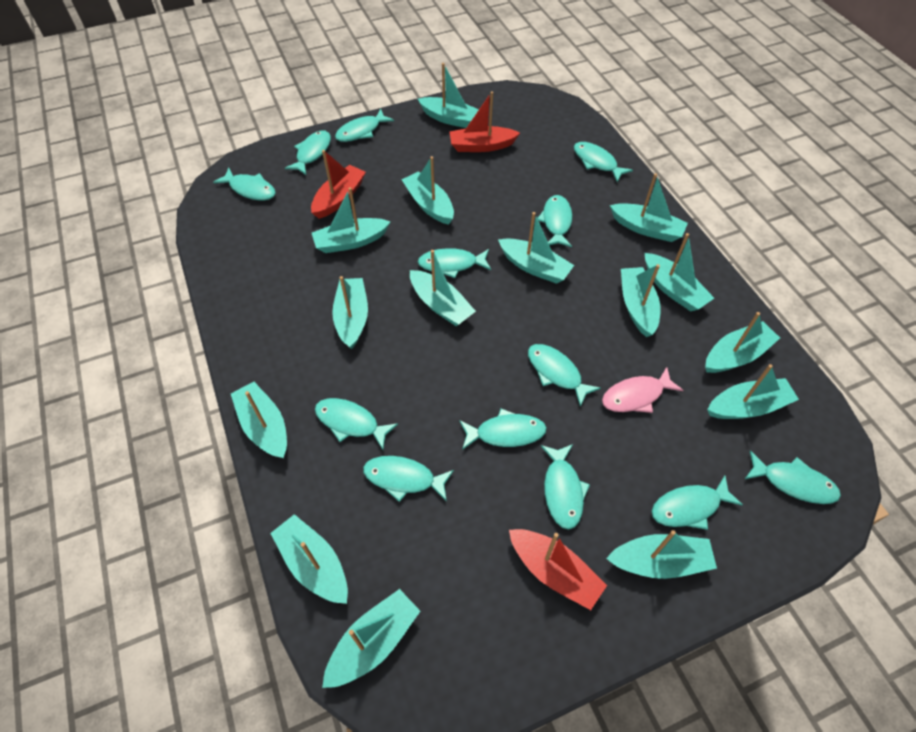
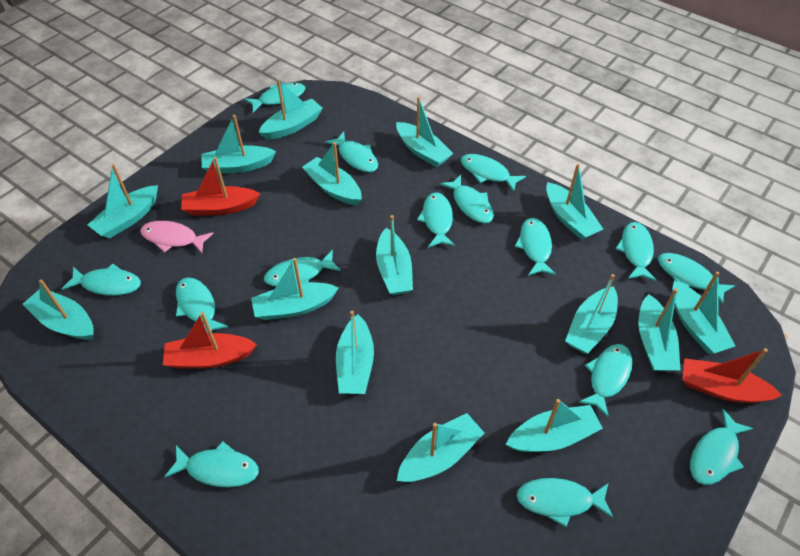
turquoise fish: 13 -> 15

